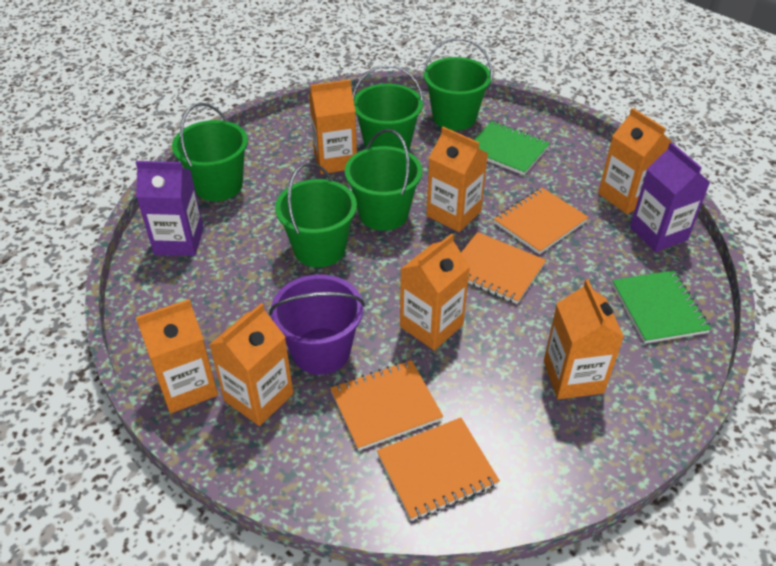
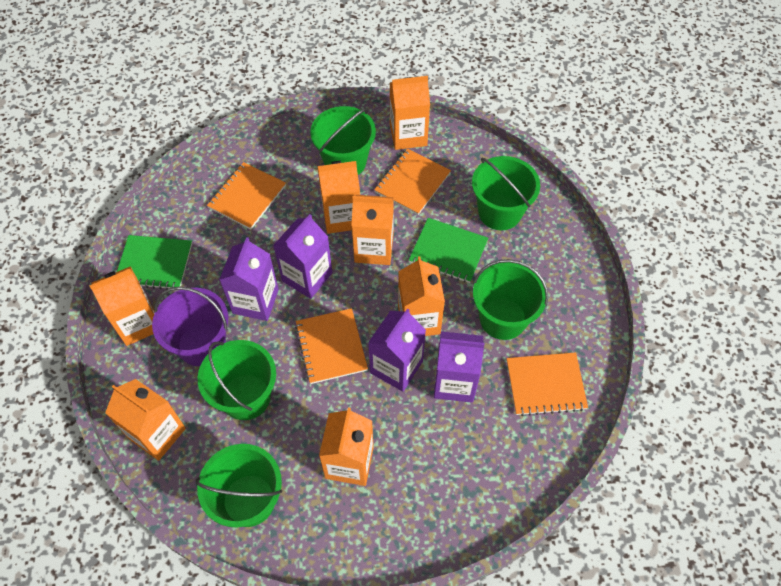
purple carton: 2 -> 4

